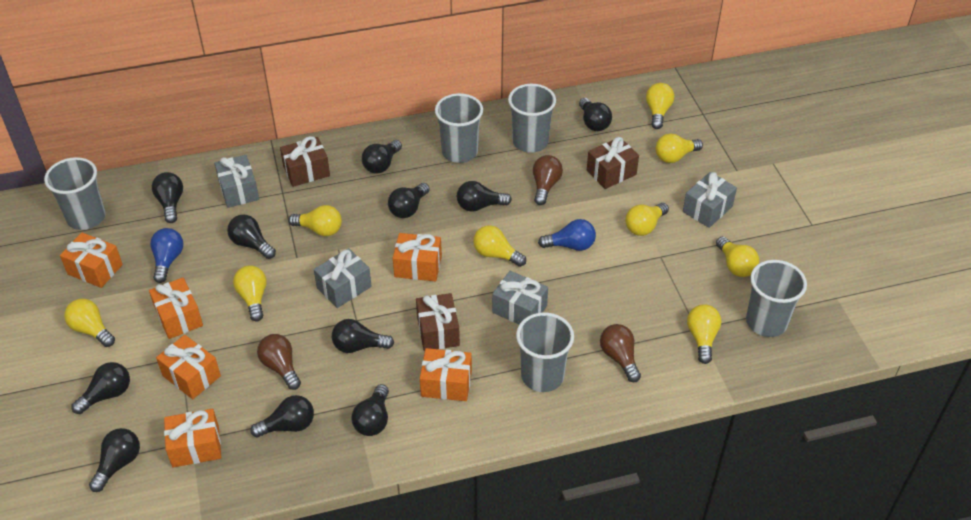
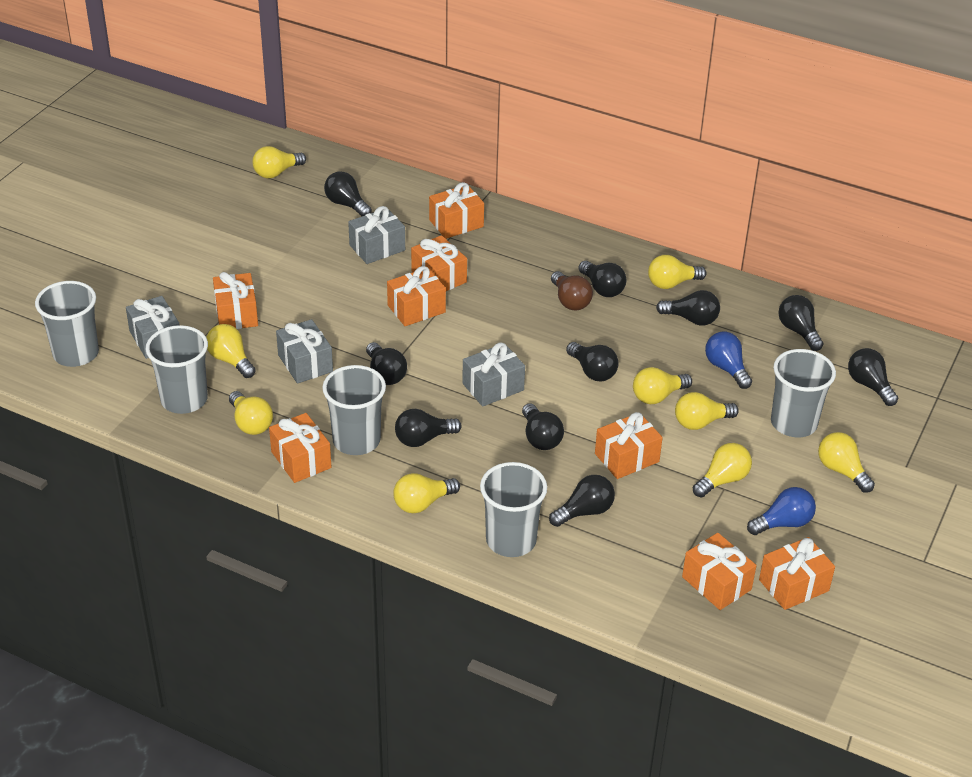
black light bulb: 11 -> 10
brown gift: 3 -> 0
brown light bulb: 3 -> 1
orange gift: 6 -> 8

